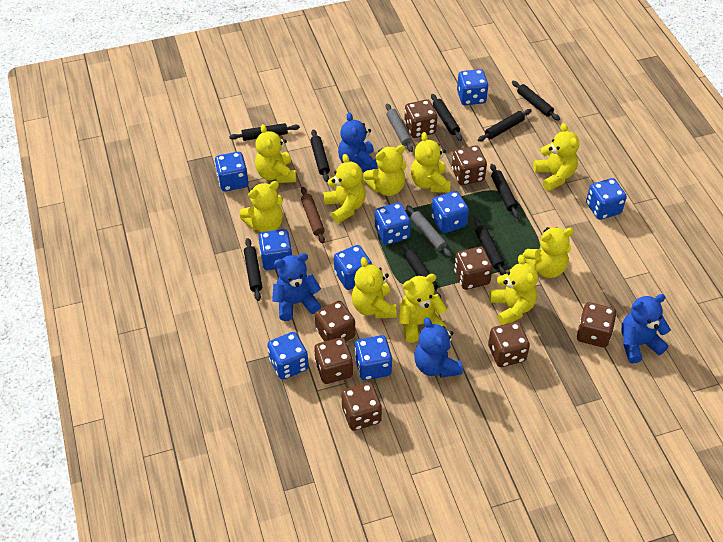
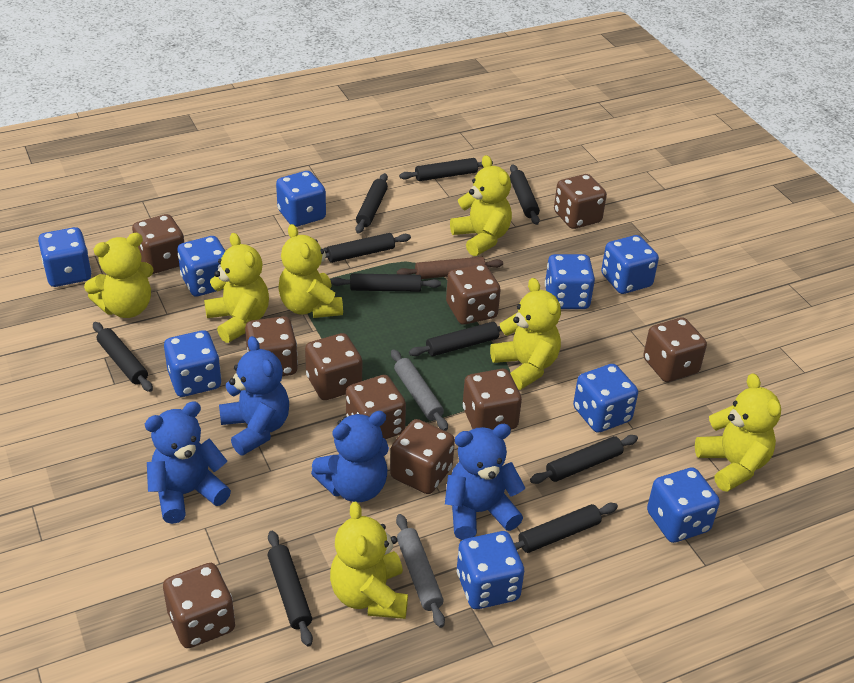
black rolling pin: 9 -> 10
brown dice: 8 -> 10
yellow teddy bear: 10 -> 7

